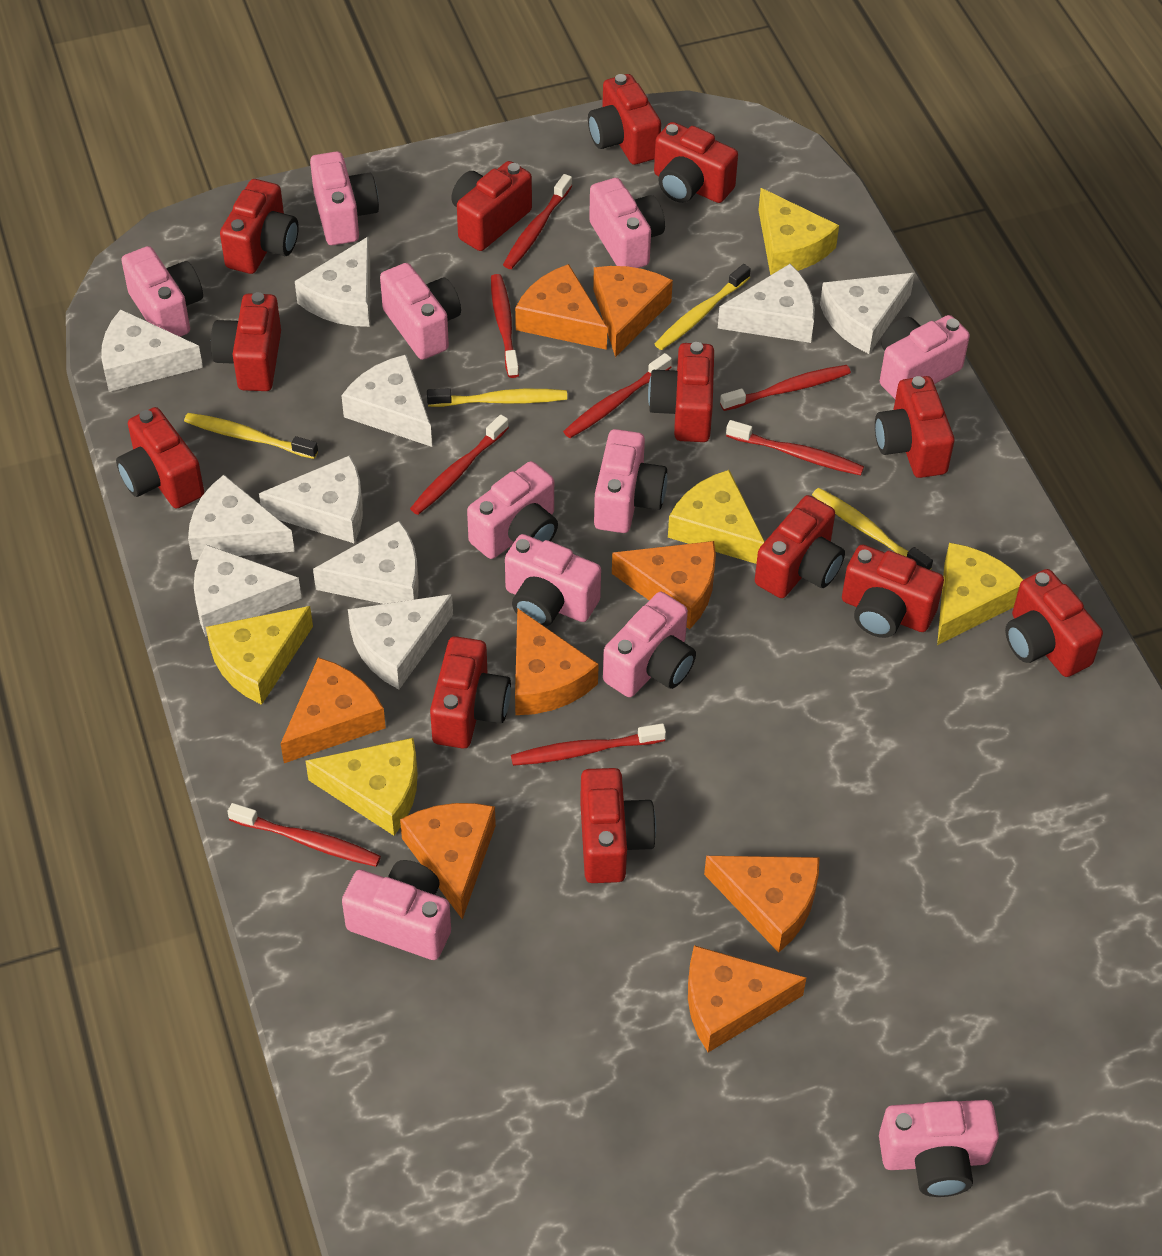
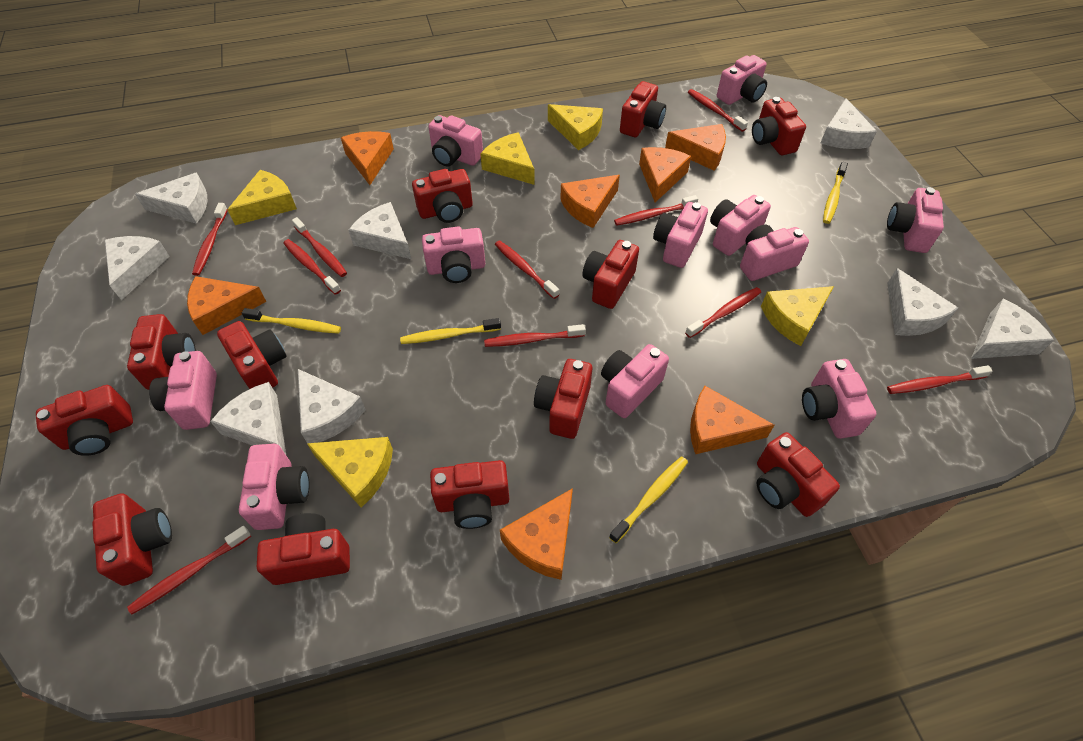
orange cheese: 8 -> 7
red camera: 13 -> 12
red toothbrush: 8 -> 10
white cheese: 10 -> 8

